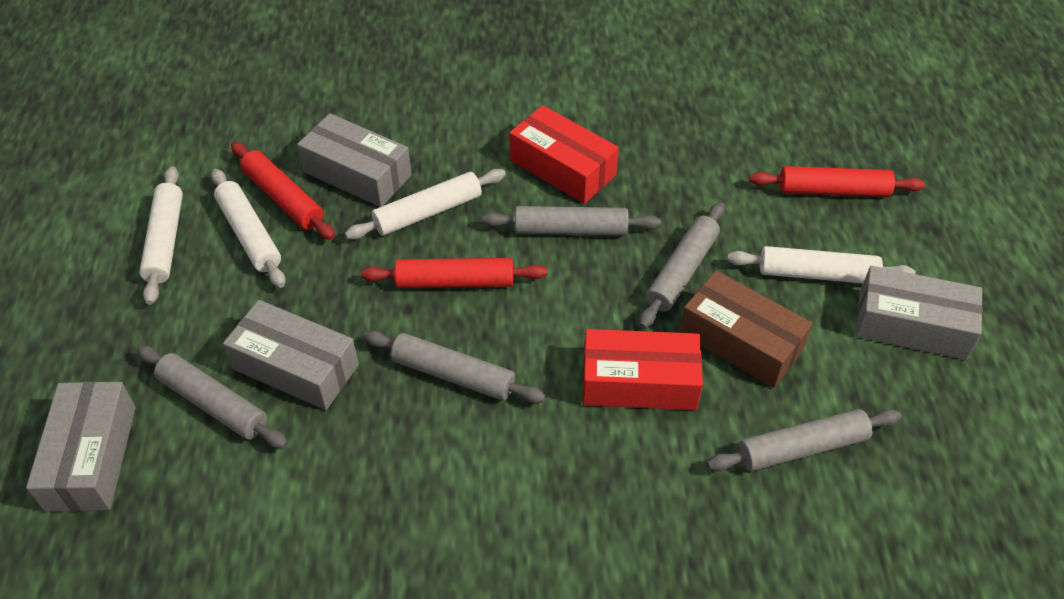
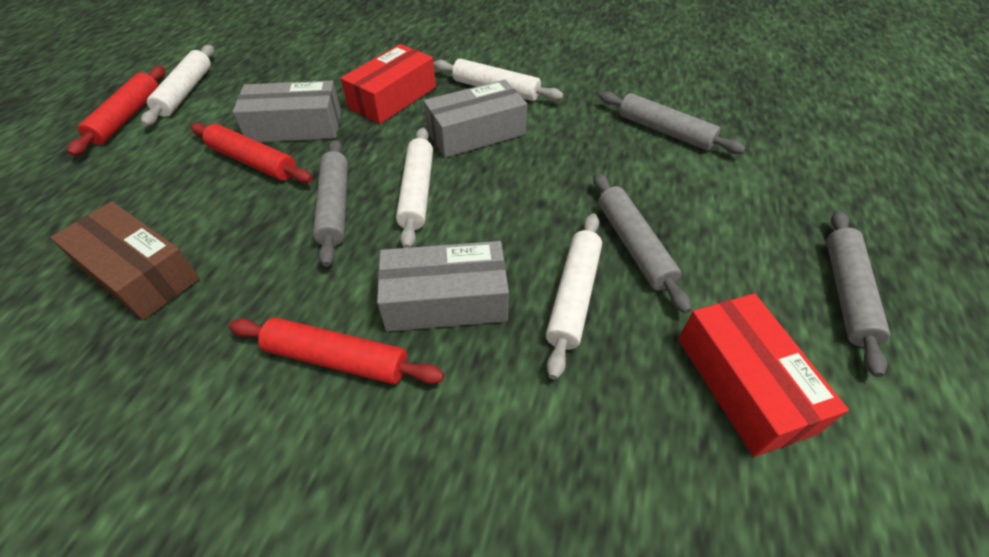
grey box: 4 -> 3
grey rolling pin: 5 -> 4

